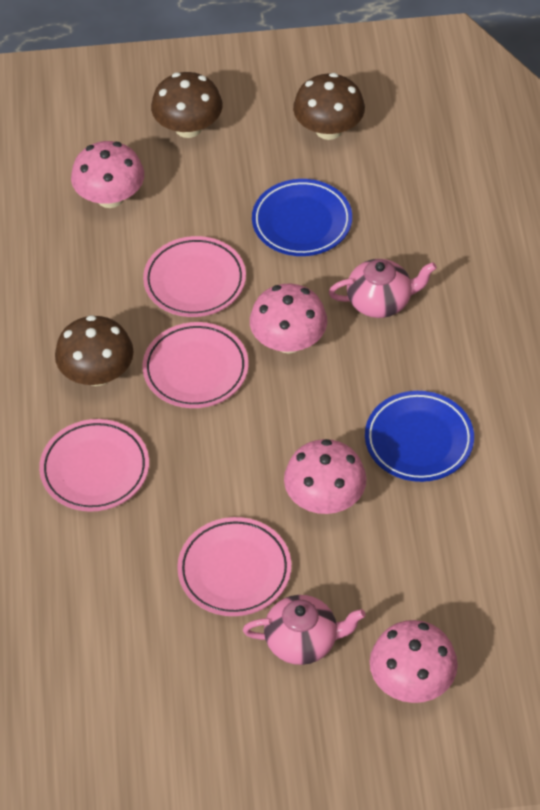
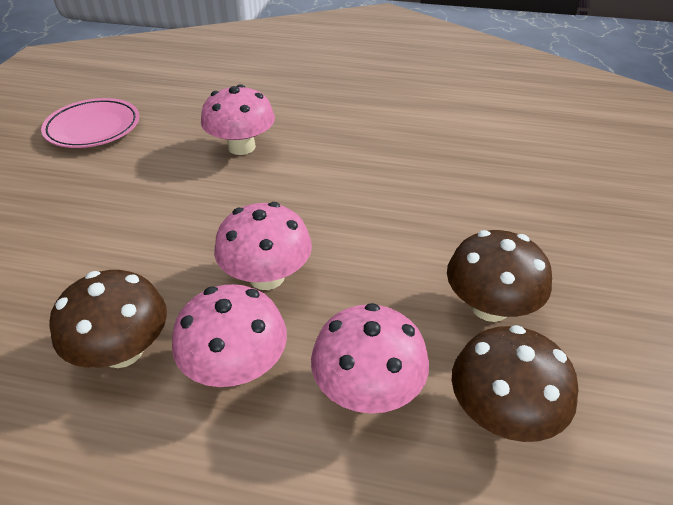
blue plate: 2 -> 0
pink plate: 4 -> 1
pink teapot: 2 -> 0

